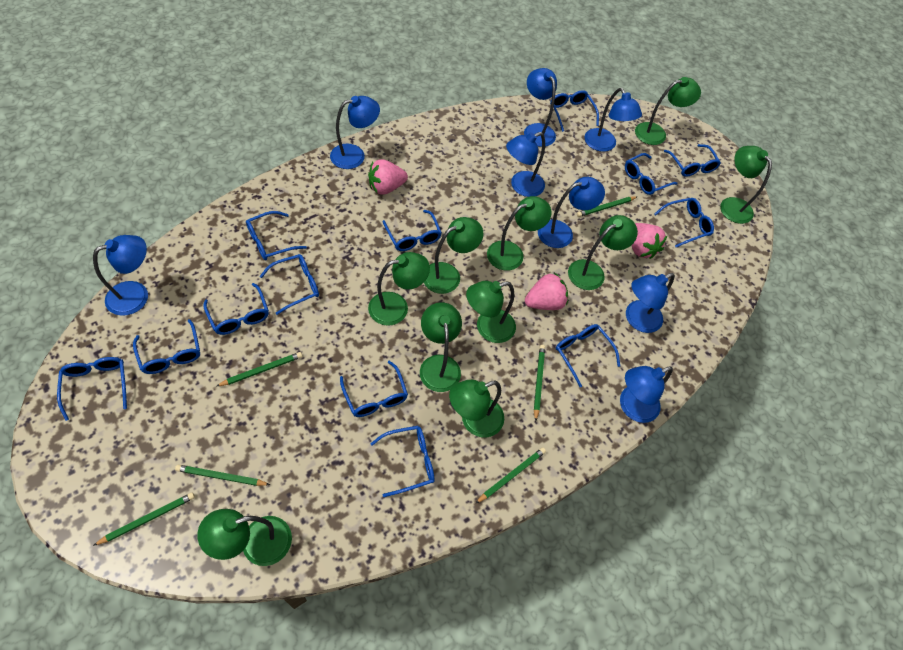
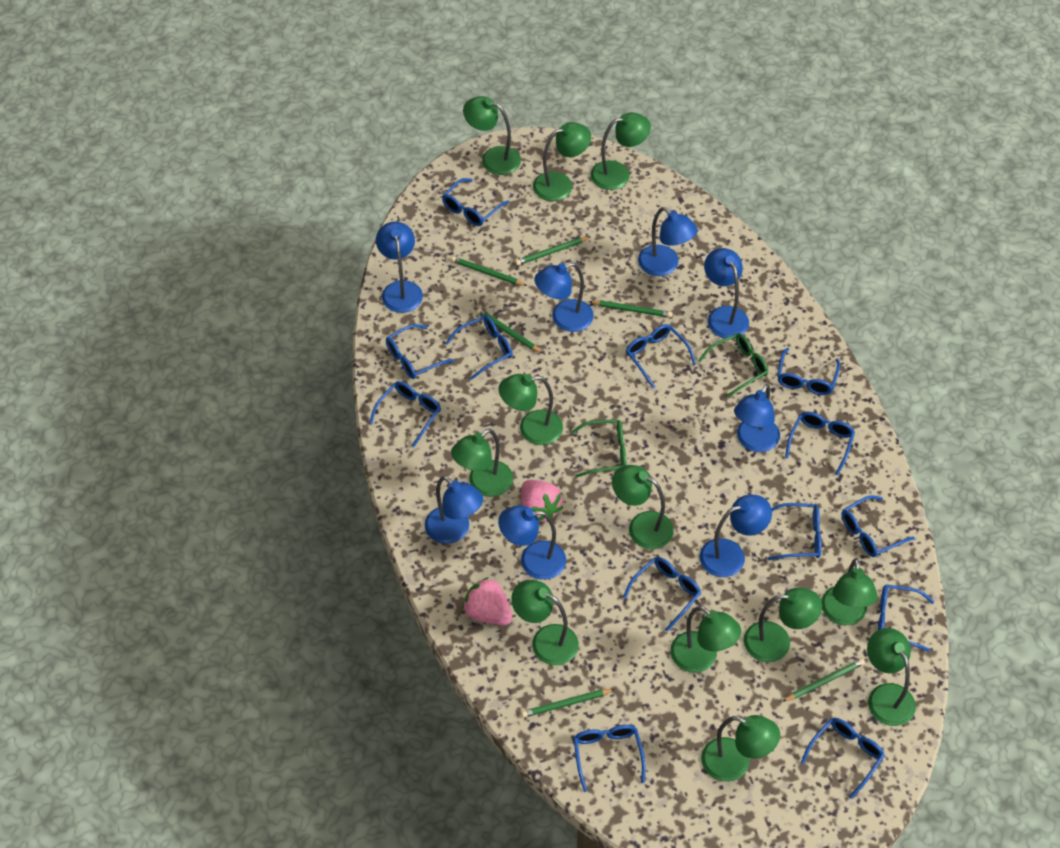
green glasses: 0 -> 2
green lamp: 10 -> 12
pink strawberry: 3 -> 2

